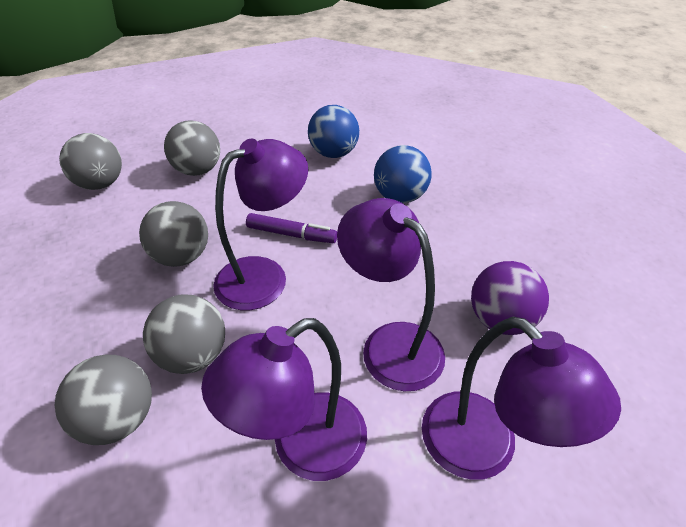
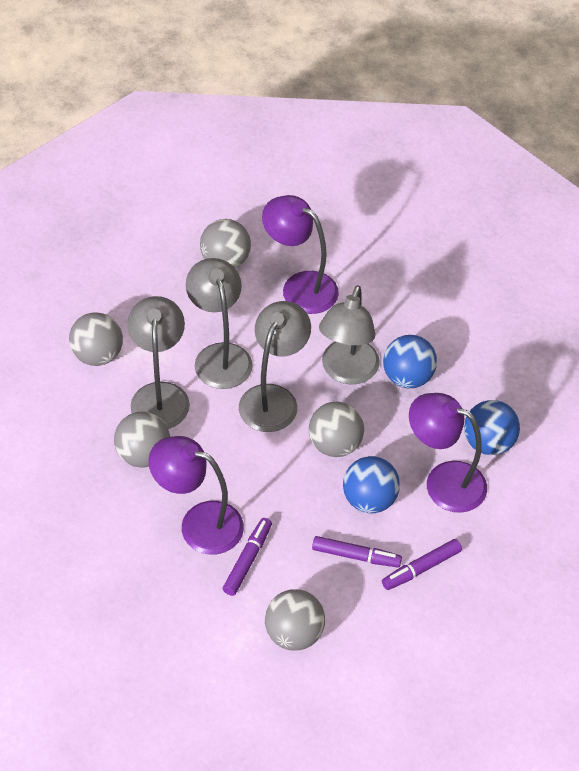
blue ball: 2 -> 3
grey lamp: 0 -> 4
purple ball: 1 -> 0
purple lamp: 4 -> 3
purple marker: 1 -> 3

